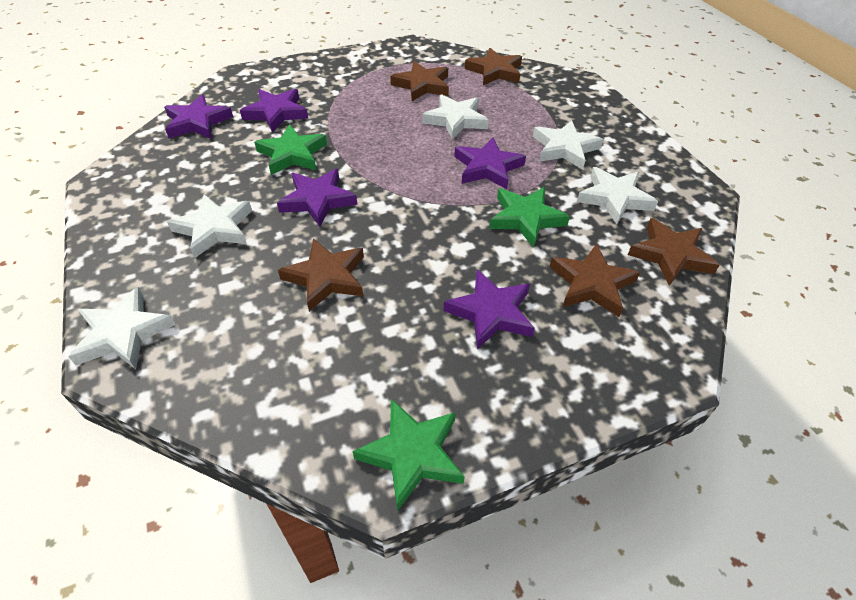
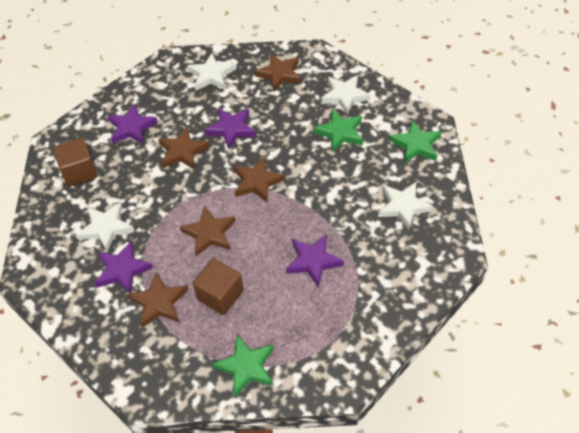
brown cube: 0 -> 2
purple star: 5 -> 4
white star: 5 -> 4

